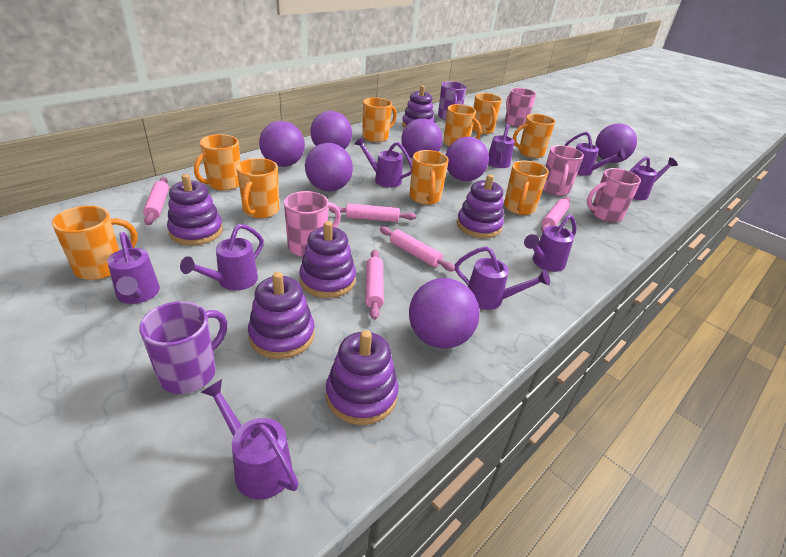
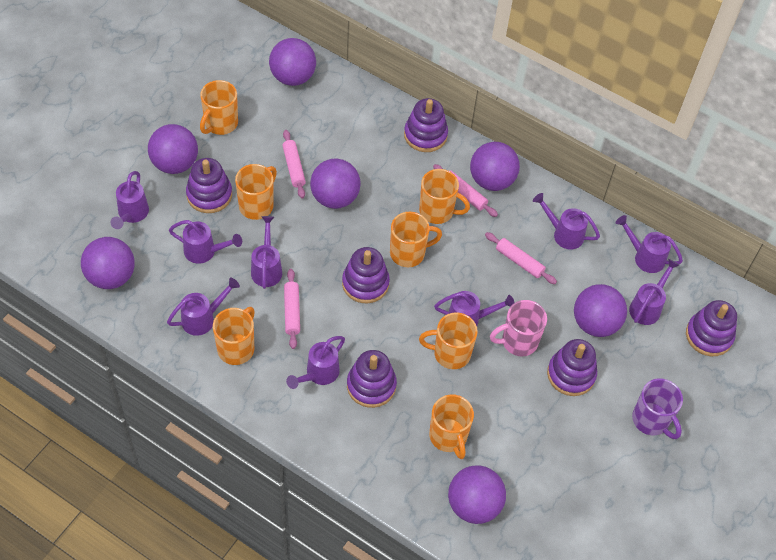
orange mug: 9 -> 7
pink mug: 4 -> 1
pink rolling pin: 5 -> 4
purple mug: 2 -> 1

